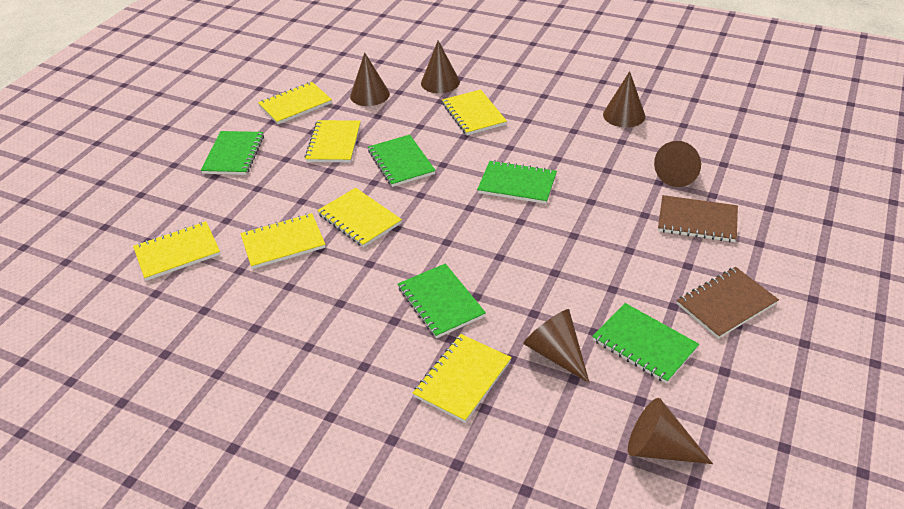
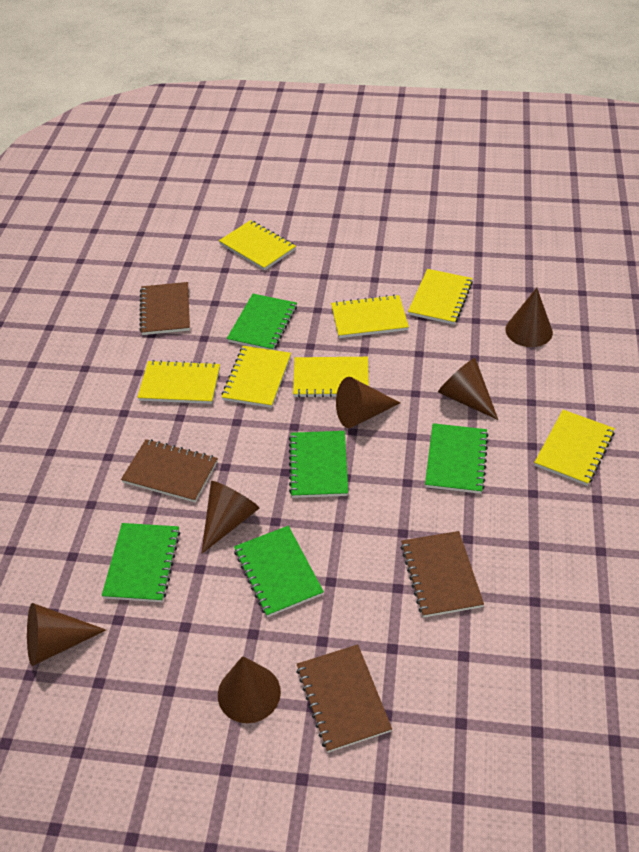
brown notebook: 2 -> 4

